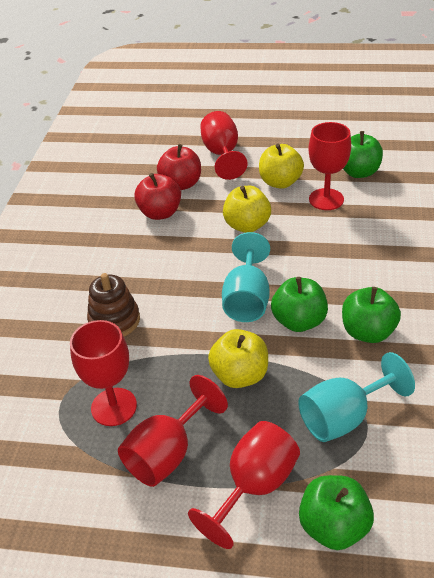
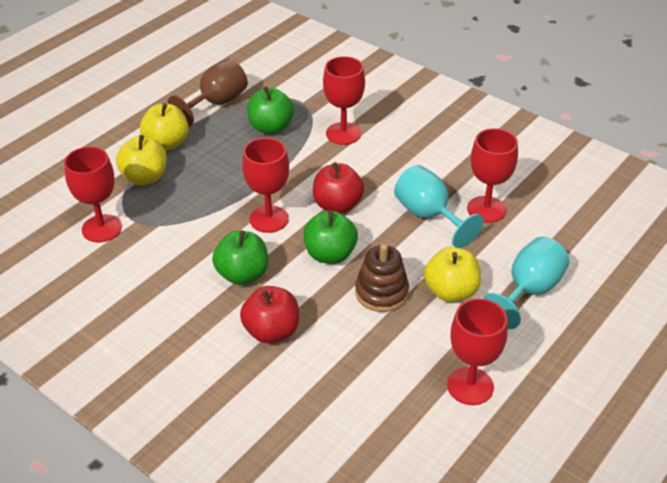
brown goblet: 0 -> 1
green apple: 4 -> 3

